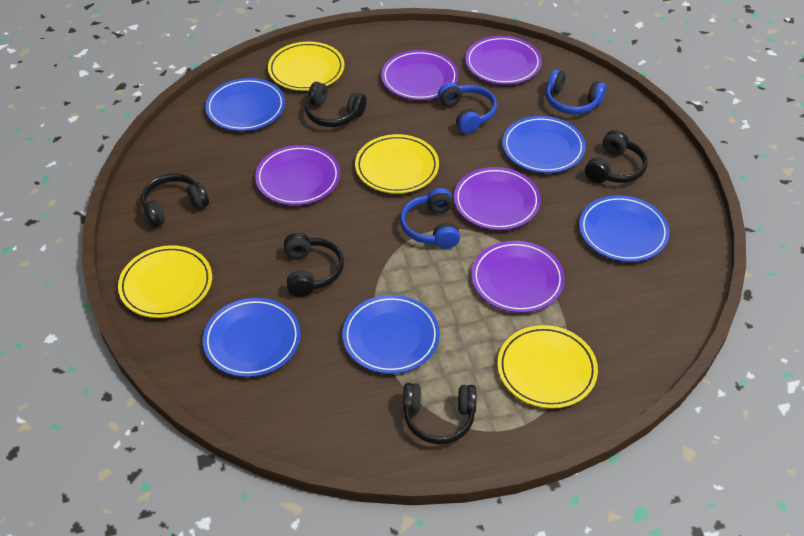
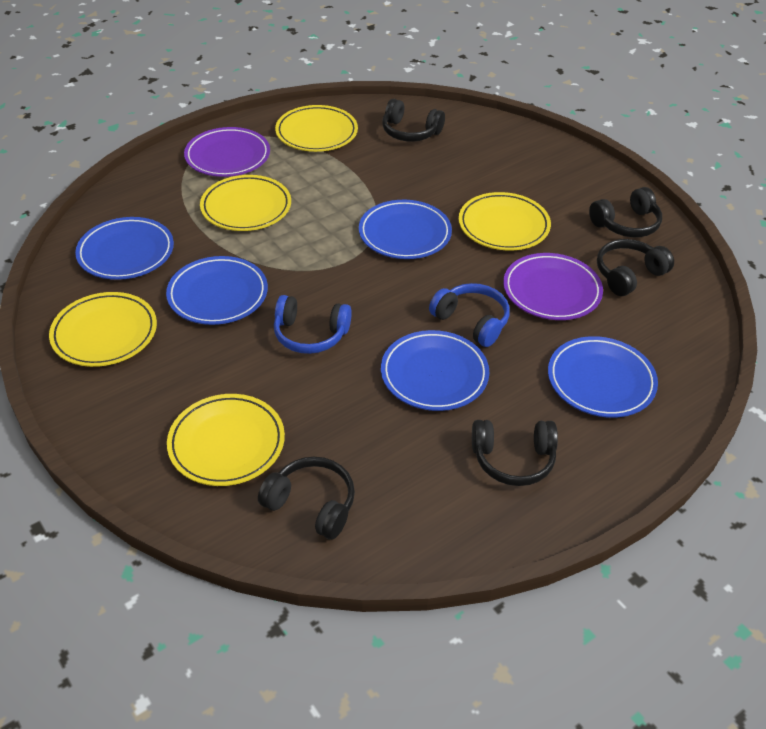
blue headphones: 3 -> 2
purple plate: 5 -> 2
yellow plate: 4 -> 5

